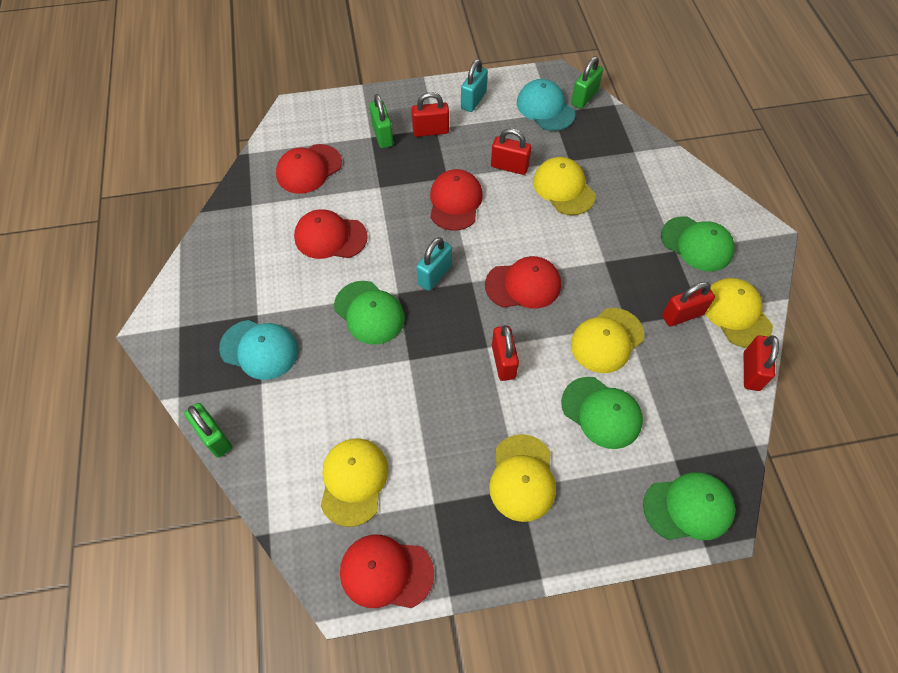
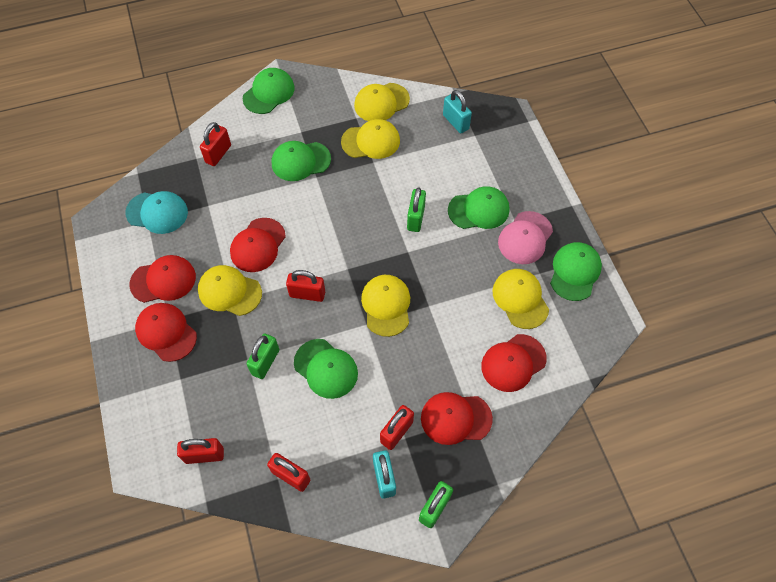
green cap: 4 -> 5
pink cap: 0 -> 1
turquoise cap: 2 -> 1

